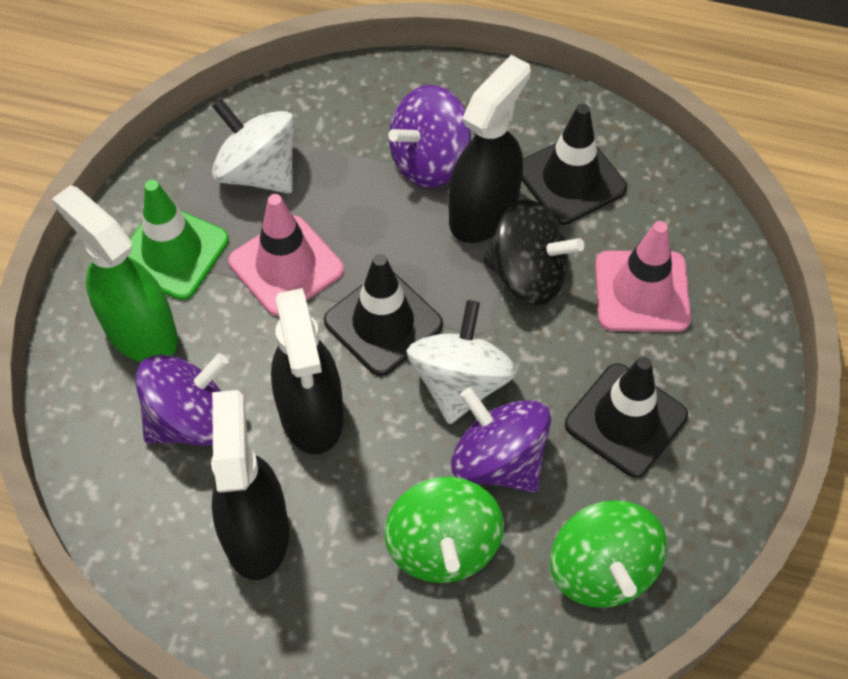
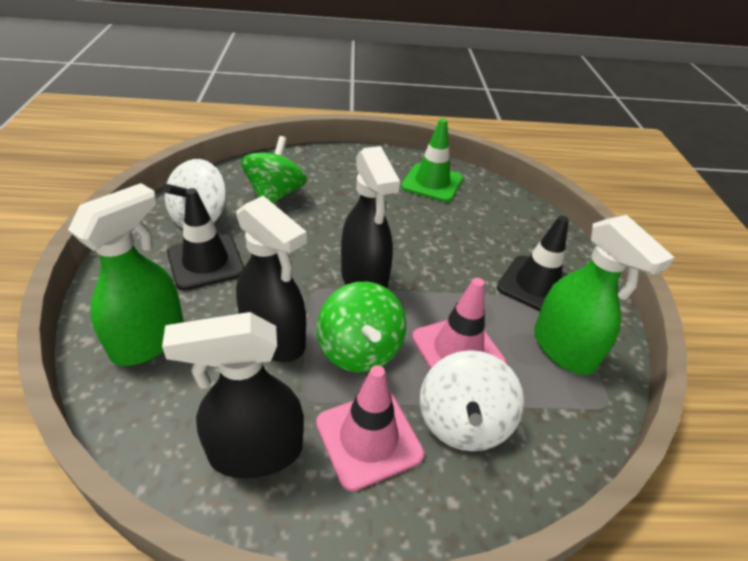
black spinning top: 1 -> 0
black traffic cone: 3 -> 2
green spray bottle: 1 -> 2
purple spinning top: 3 -> 0

